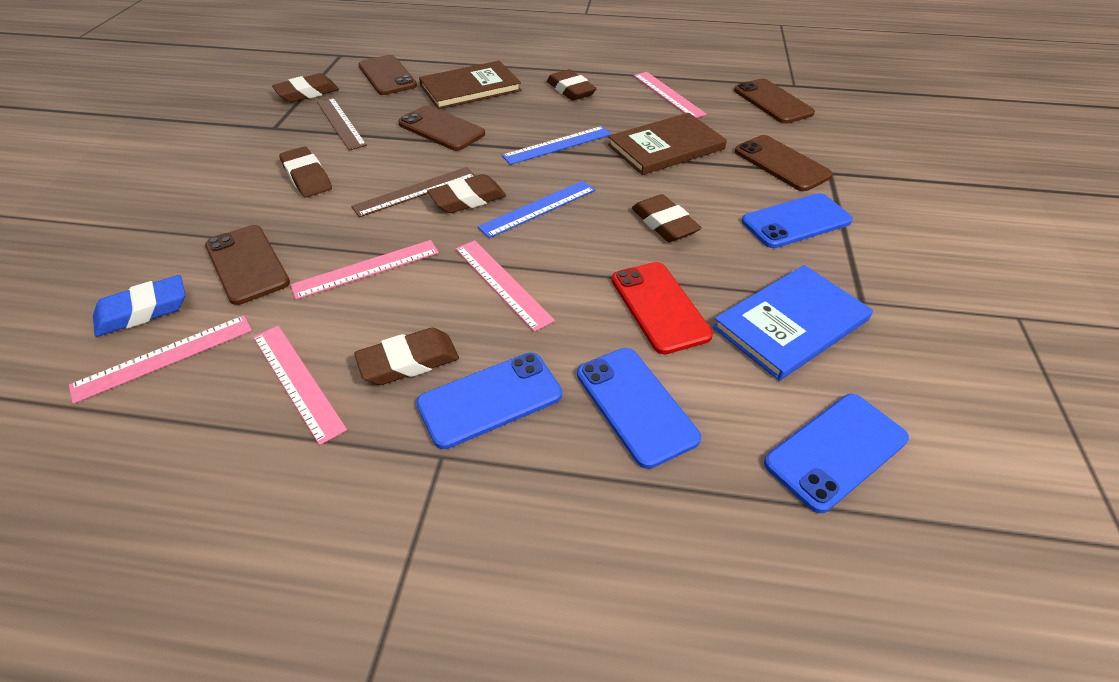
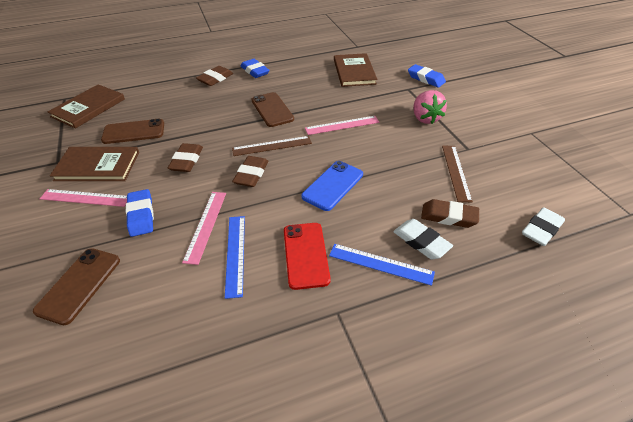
blue book: 1 -> 0
blue eraser: 1 -> 3
blue phone: 4 -> 1
brown book: 2 -> 3
brown eraser: 6 -> 4
brown phone: 5 -> 3
pink ruler: 5 -> 3
pink strawberry: 0 -> 1
white eraser: 0 -> 2

